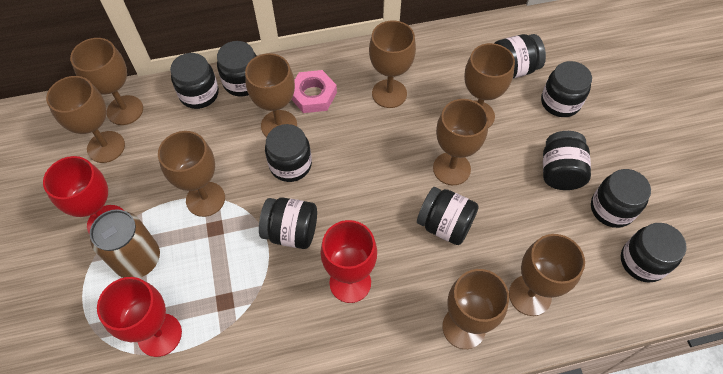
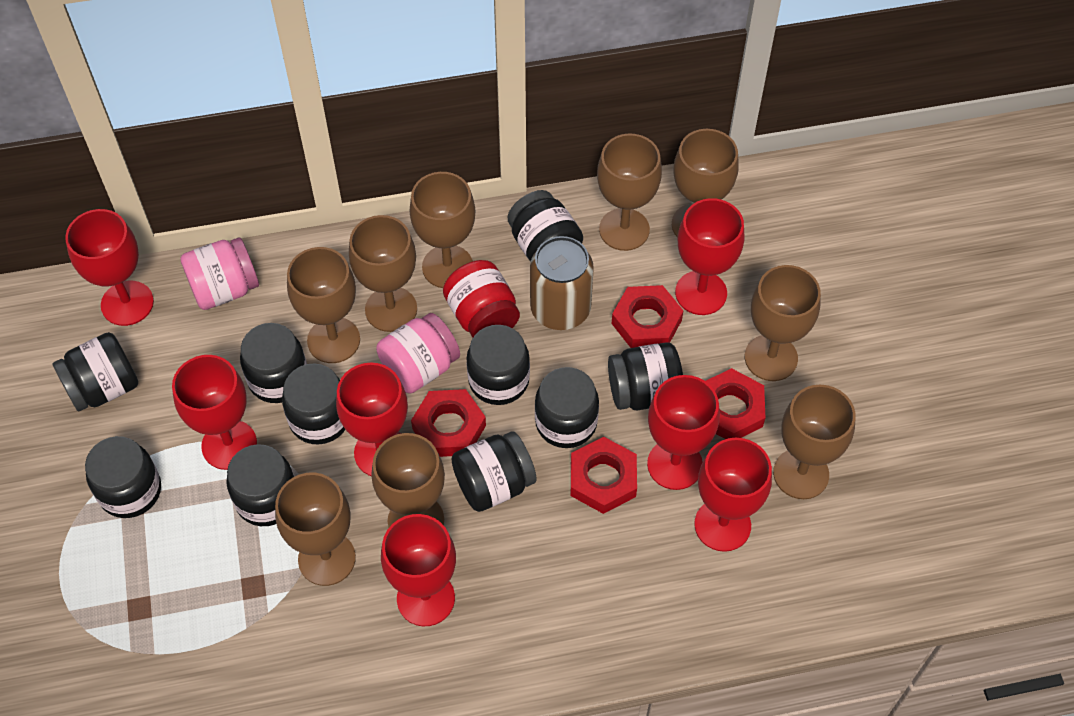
pink jar: 0 -> 2
pink nut: 1 -> 0
red goblet: 3 -> 7
red jar: 0 -> 1
red nut: 0 -> 4

